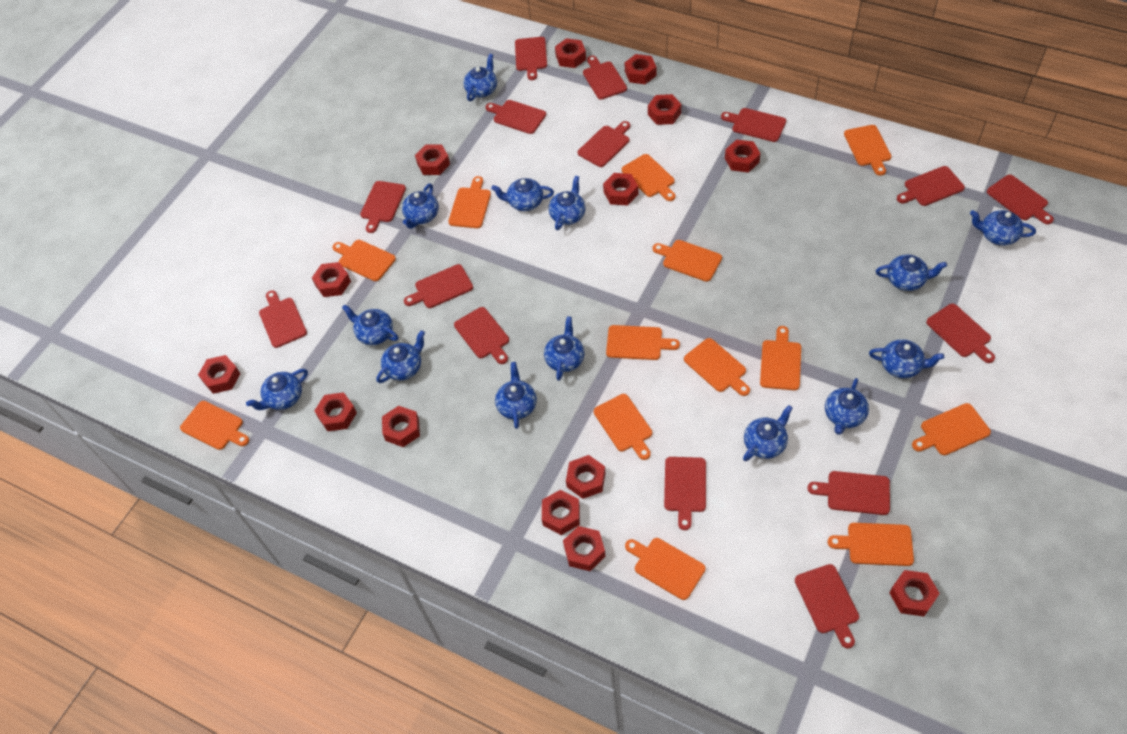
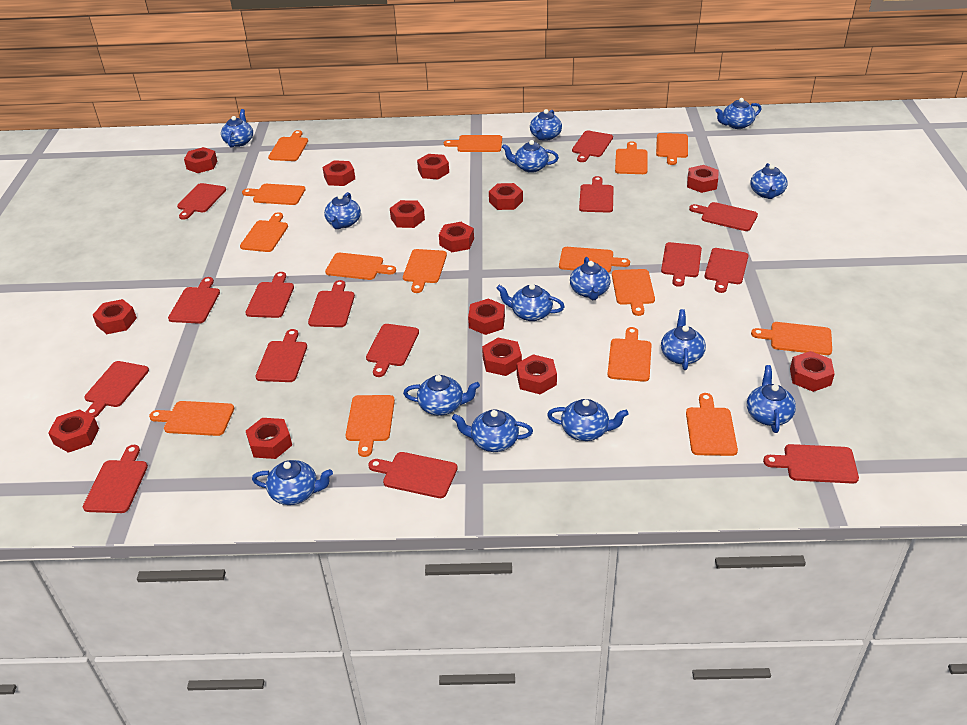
orange cutting board: 13 -> 15

